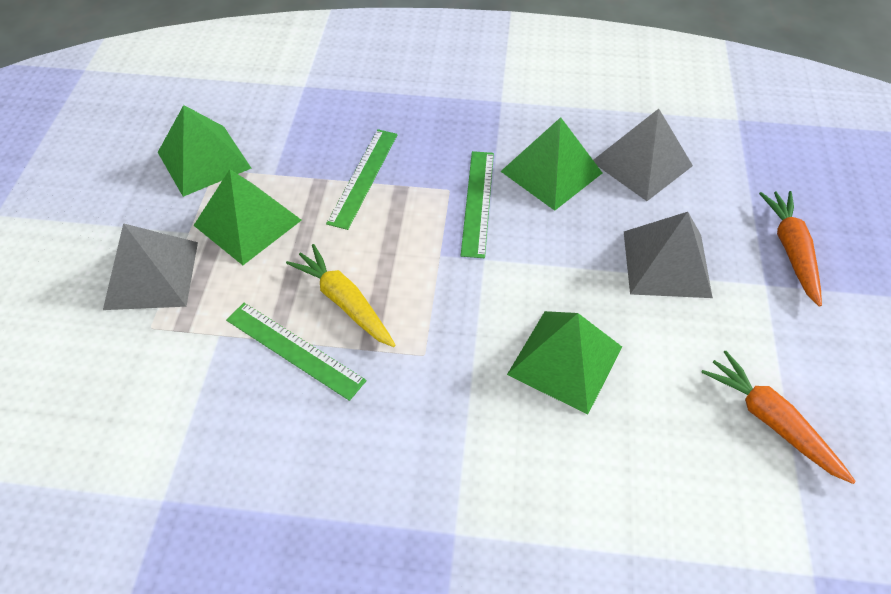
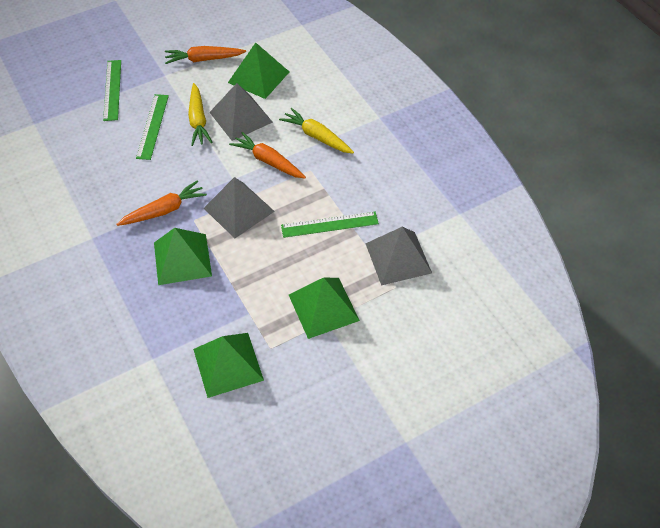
orange carrot: 2 -> 3
yellow carrot: 1 -> 2

